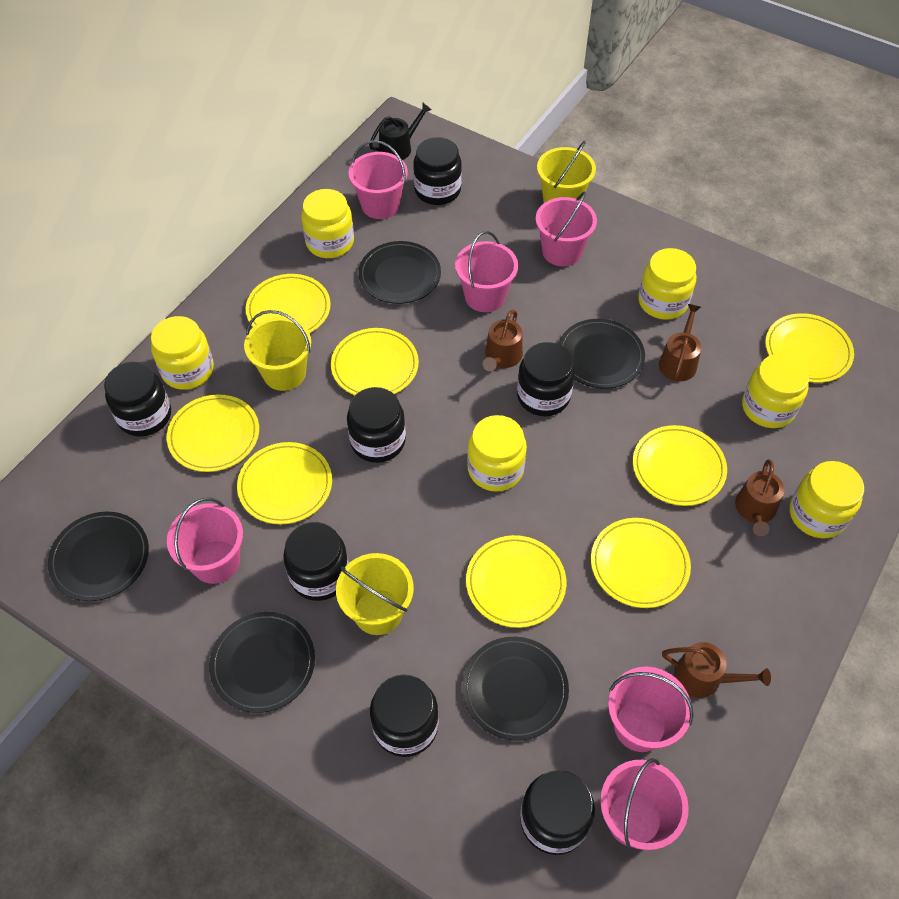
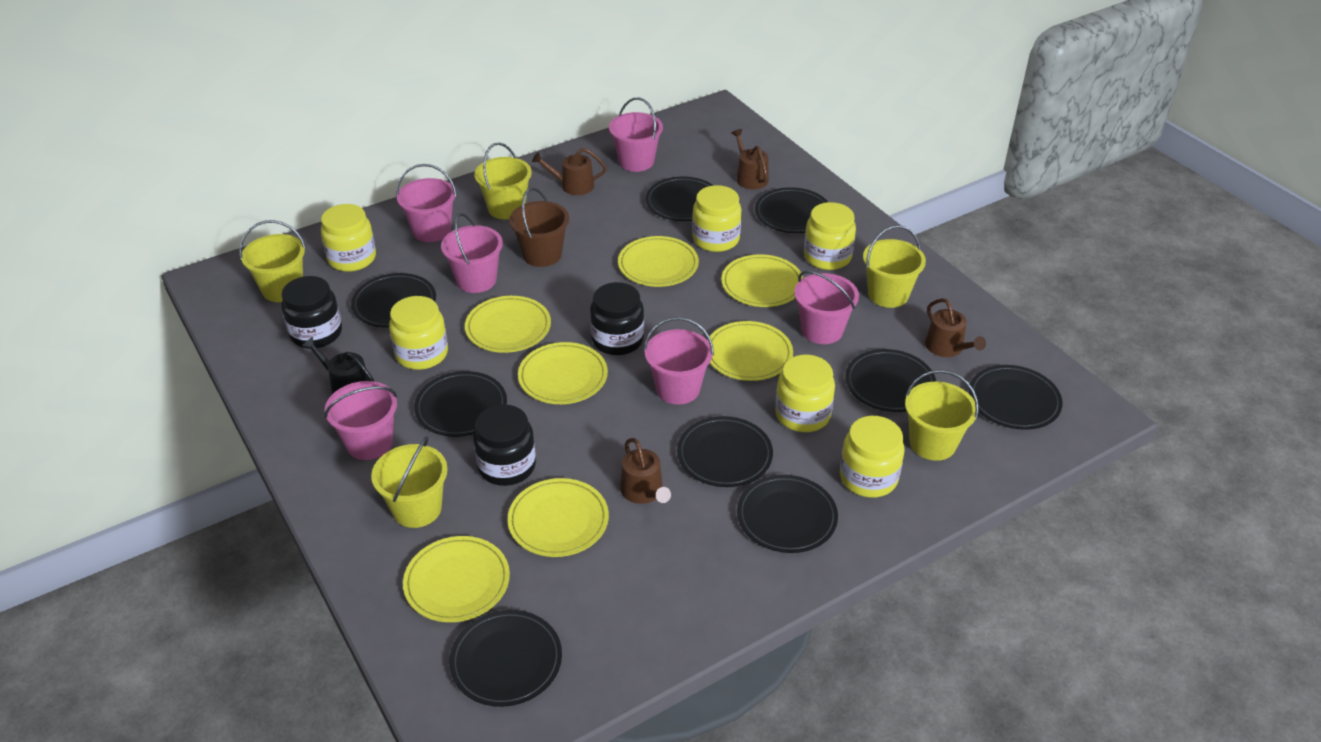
black jar: 7 -> 3
black plate: 5 -> 9
brown bucket: 0 -> 1
yellow bucket: 3 -> 5
yellow plate: 8 -> 7

